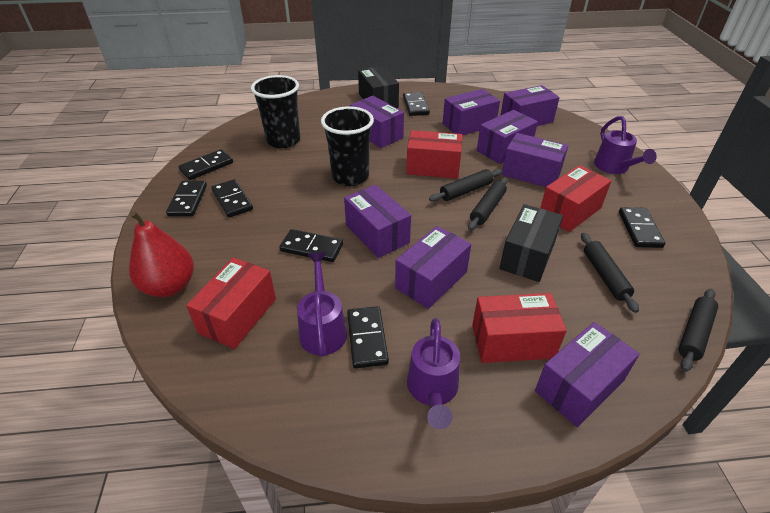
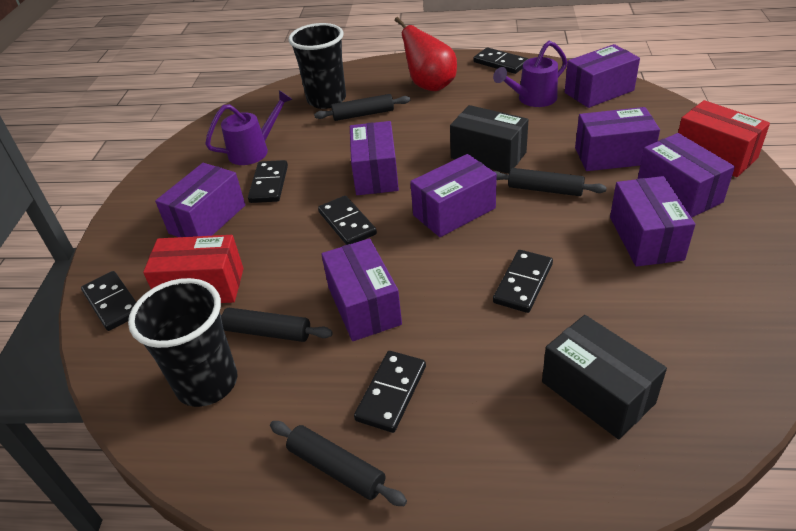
black domino: 7 -> 6
purple watering can: 3 -> 2
red box: 4 -> 2

